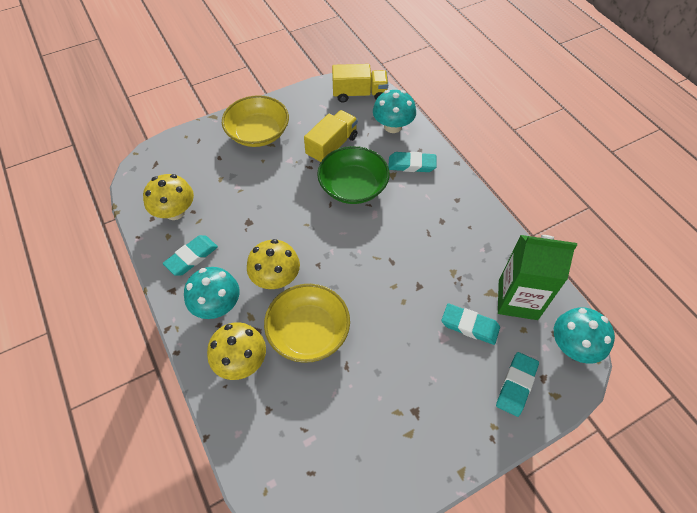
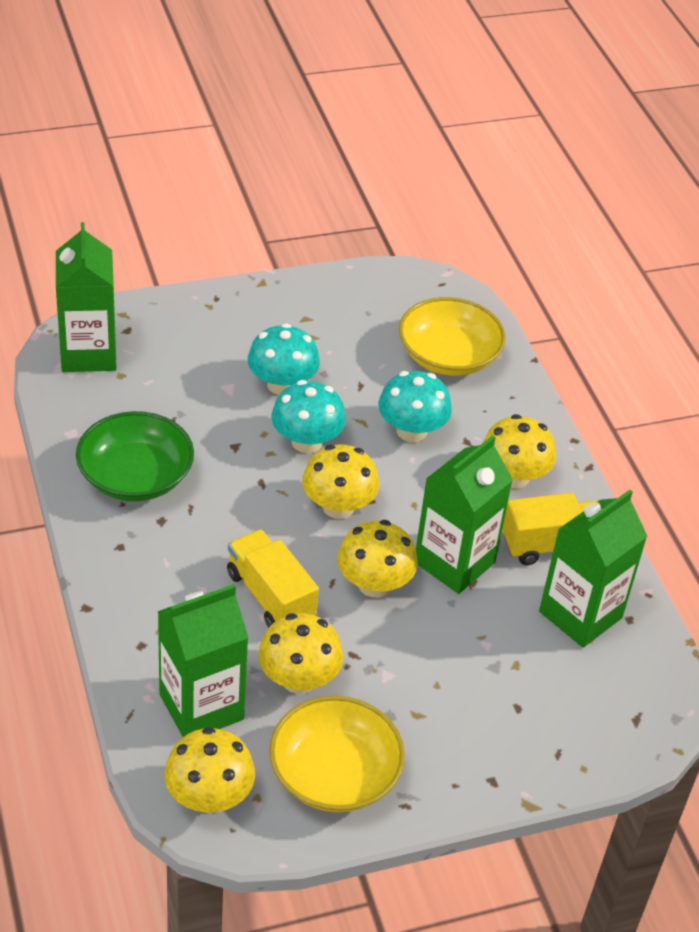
green carton: 1 -> 4
turquoise eraser: 4 -> 0
yellow mushroom: 3 -> 5

